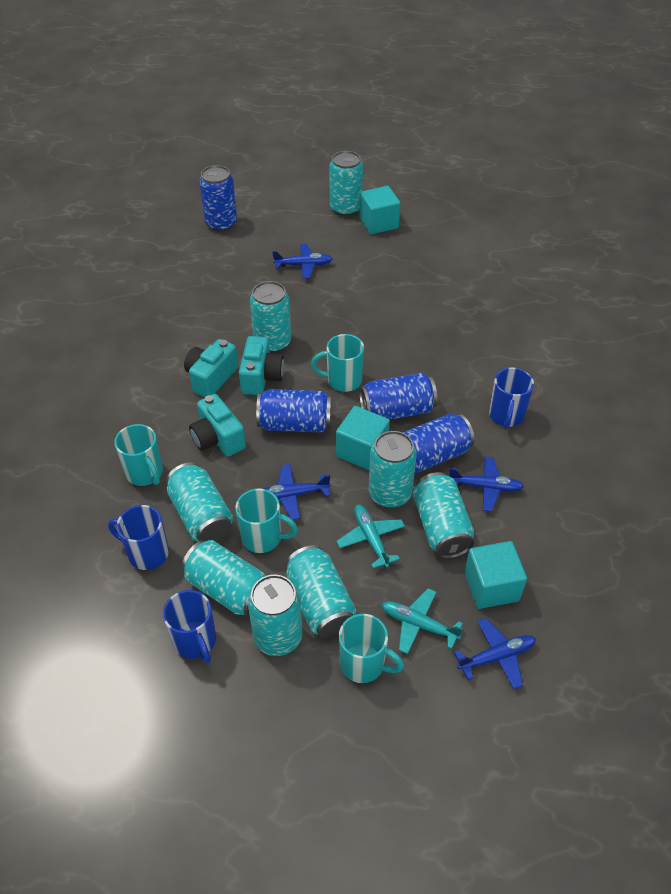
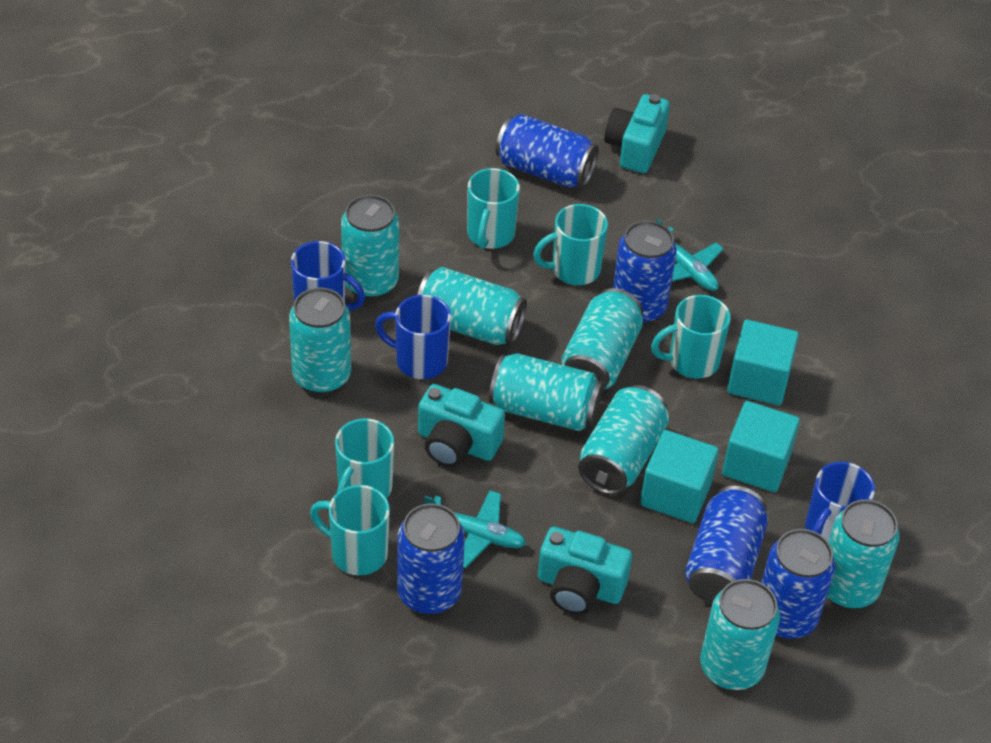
blue can: 4 -> 5
blue plane: 4 -> 0
turquoise mug: 4 -> 5

